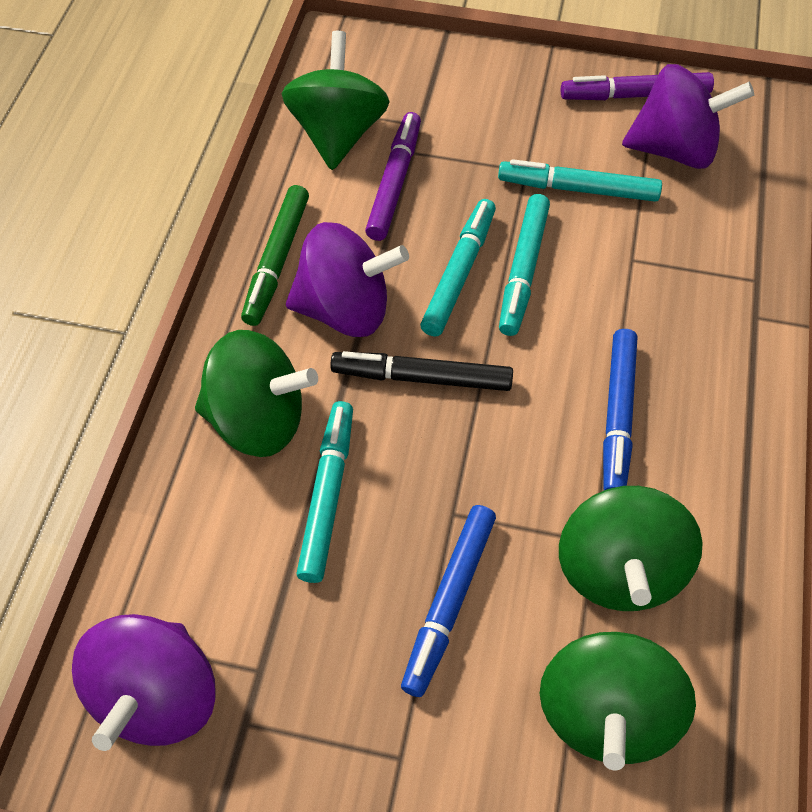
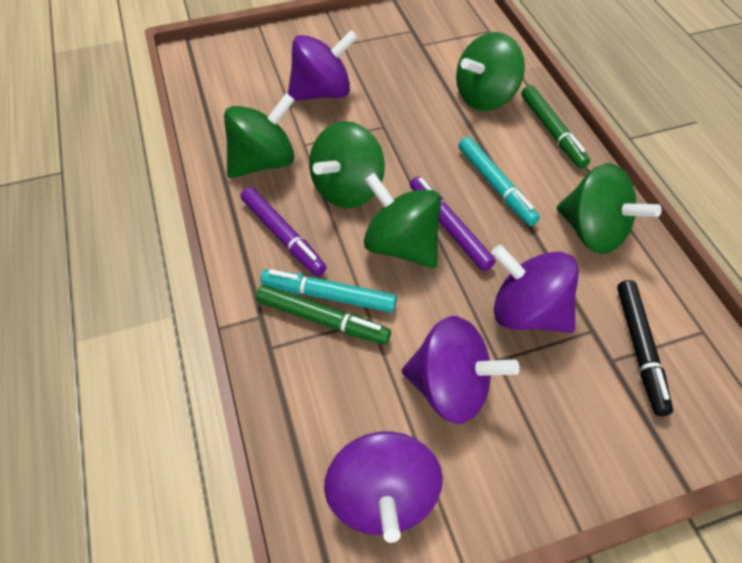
blue marker: 2 -> 0
green marker: 1 -> 2
green spinning top: 4 -> 5
purple spinning top: 3 -> 4
turquoise marker: 4 -> 2

